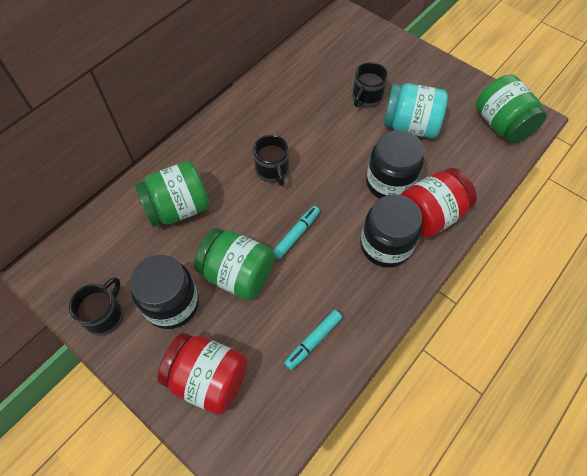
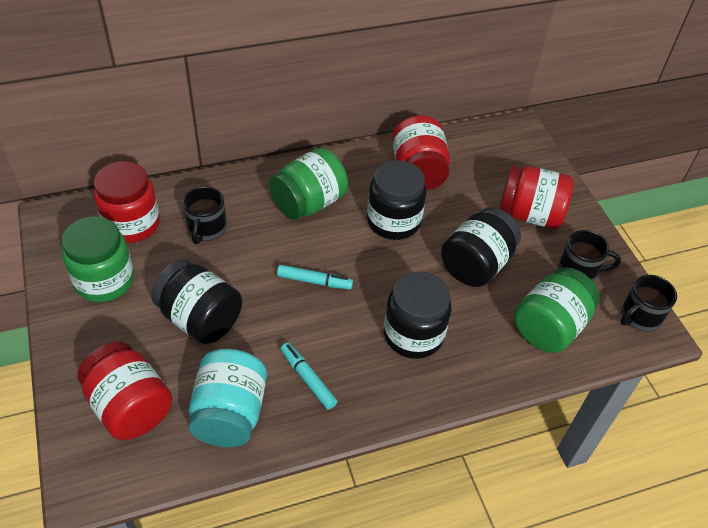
black jar: 3 -> 4
red jar: 2 -> 4

